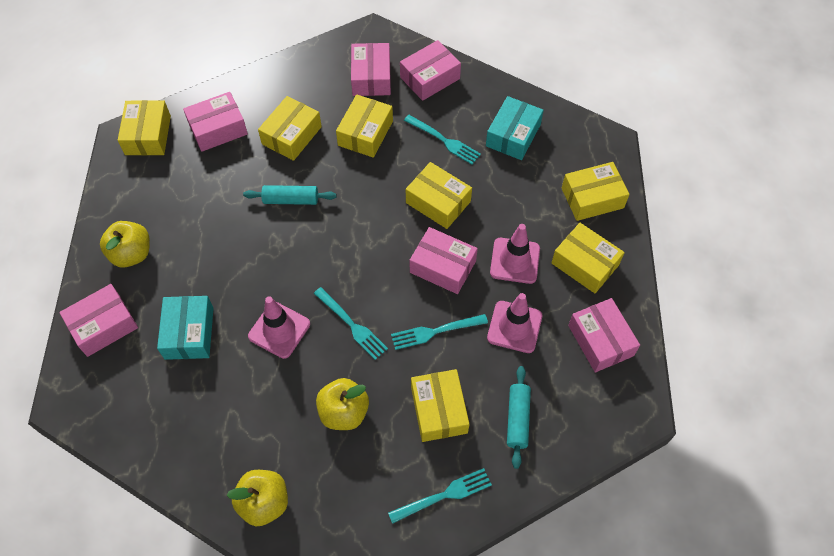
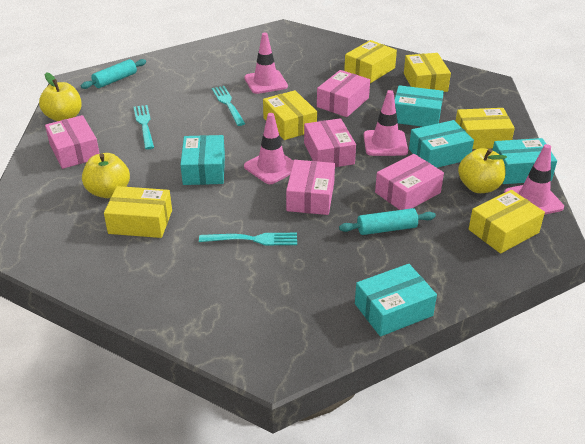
pink box: 6 -> 5
pink traffic cone: 3 -> 4
turquoise box: 2 -> 5
turquoise fork: 4 -> 3
yellow box: 7 -> 6

